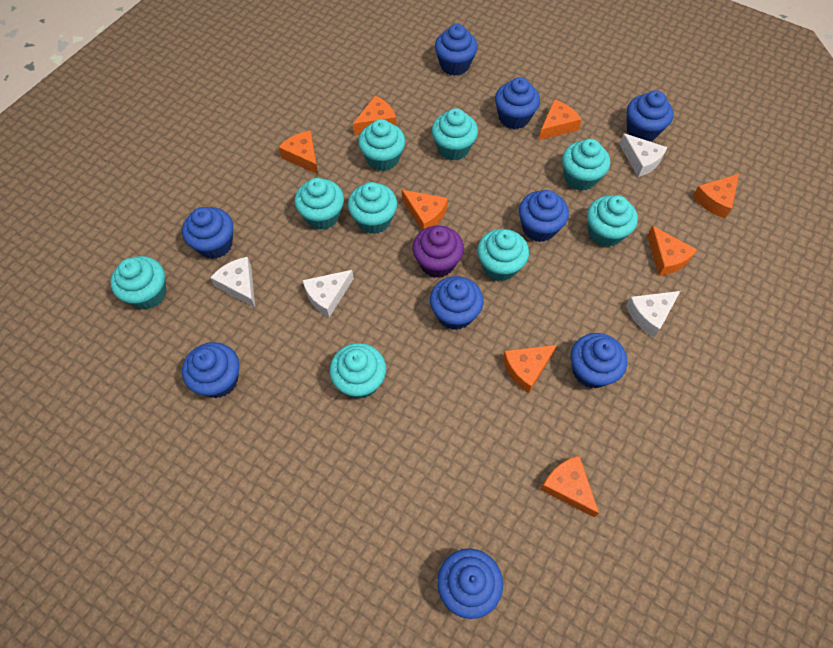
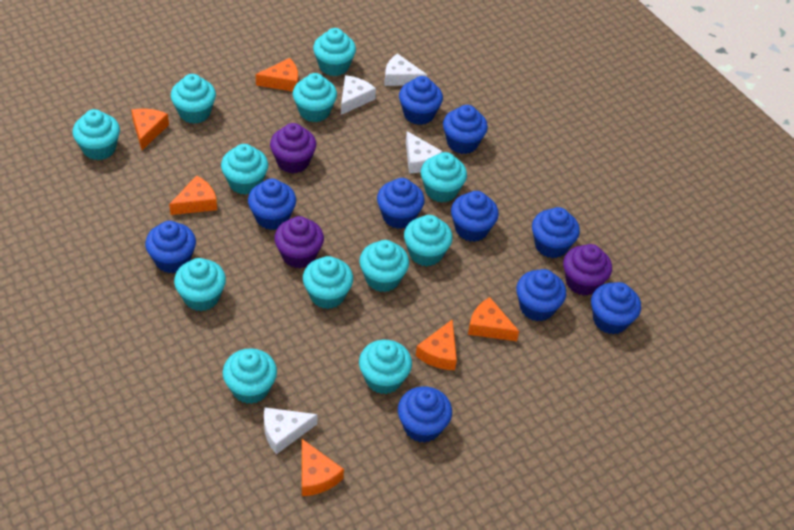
blue cupcake: 9 -> 10
orange cheese: 8 -> 6
purple cupcake: 1 -> 3
turquoise cupcake: 9 -> 12

